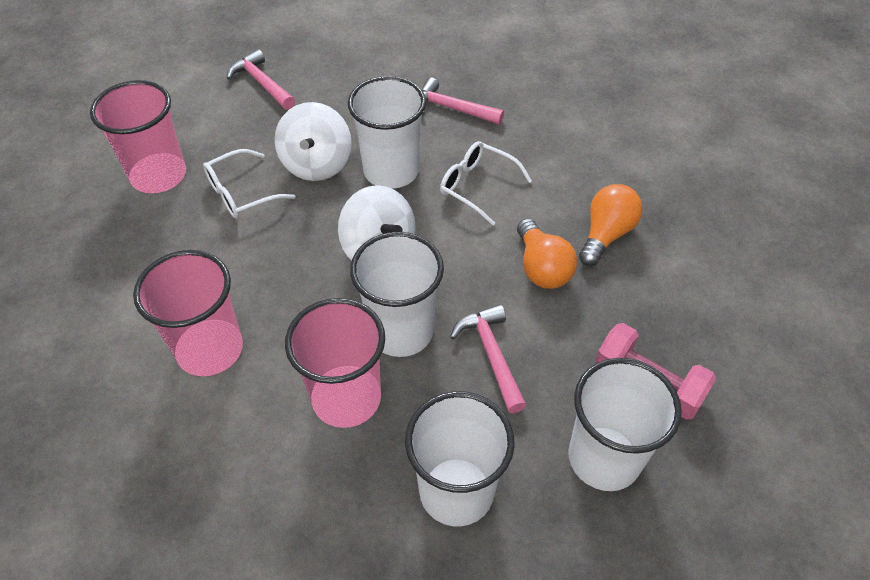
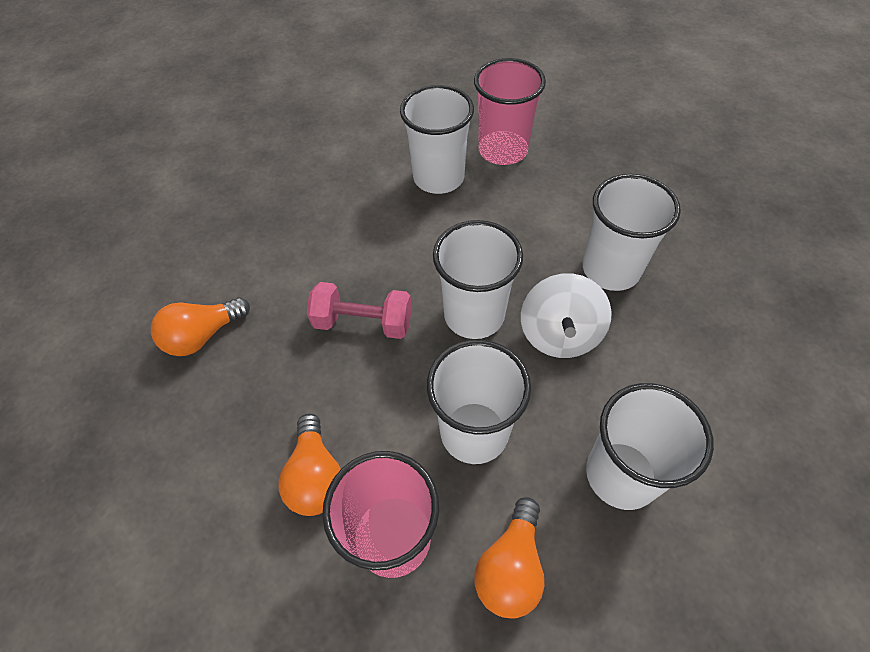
orange light bulb: 2 -> 3
pink cup: 3 -> 2
pink hammer: 3 -> 0
white cup: 4 -> 5
white glasses: 2 -> 0
white spinning top: 2 -> 1

